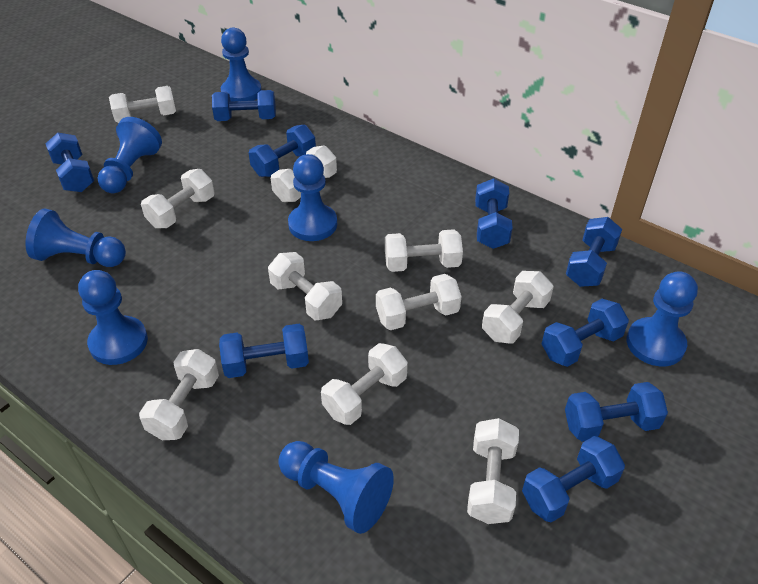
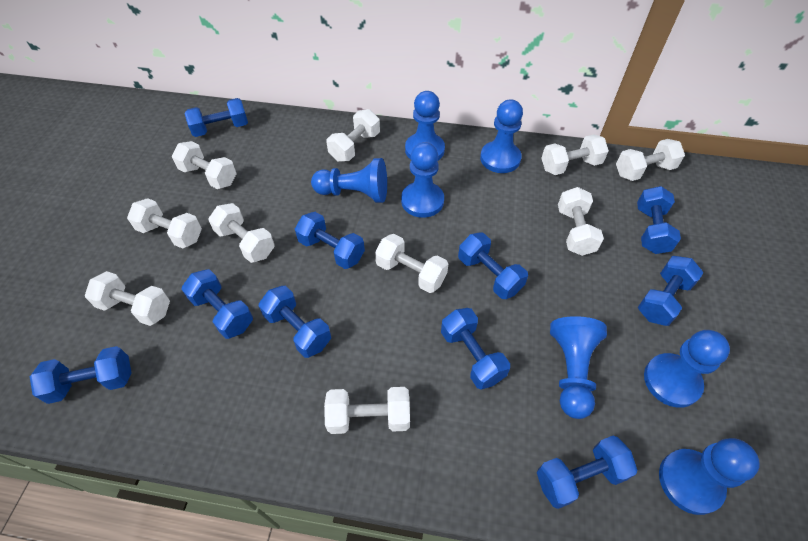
blue dumbbell: 9 -> 10

